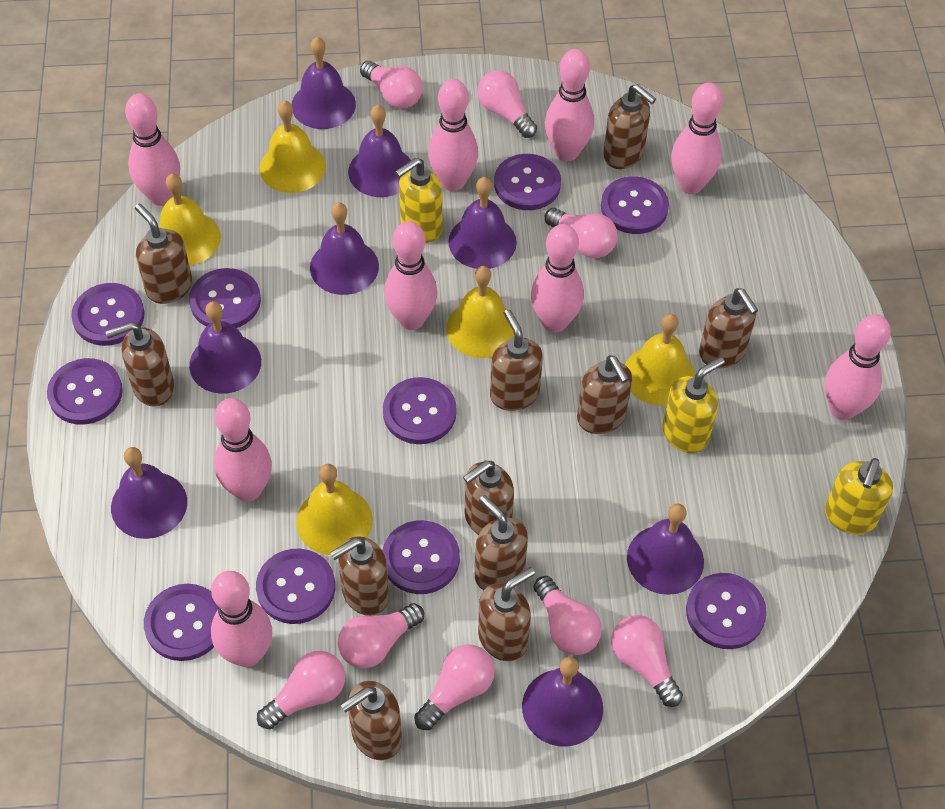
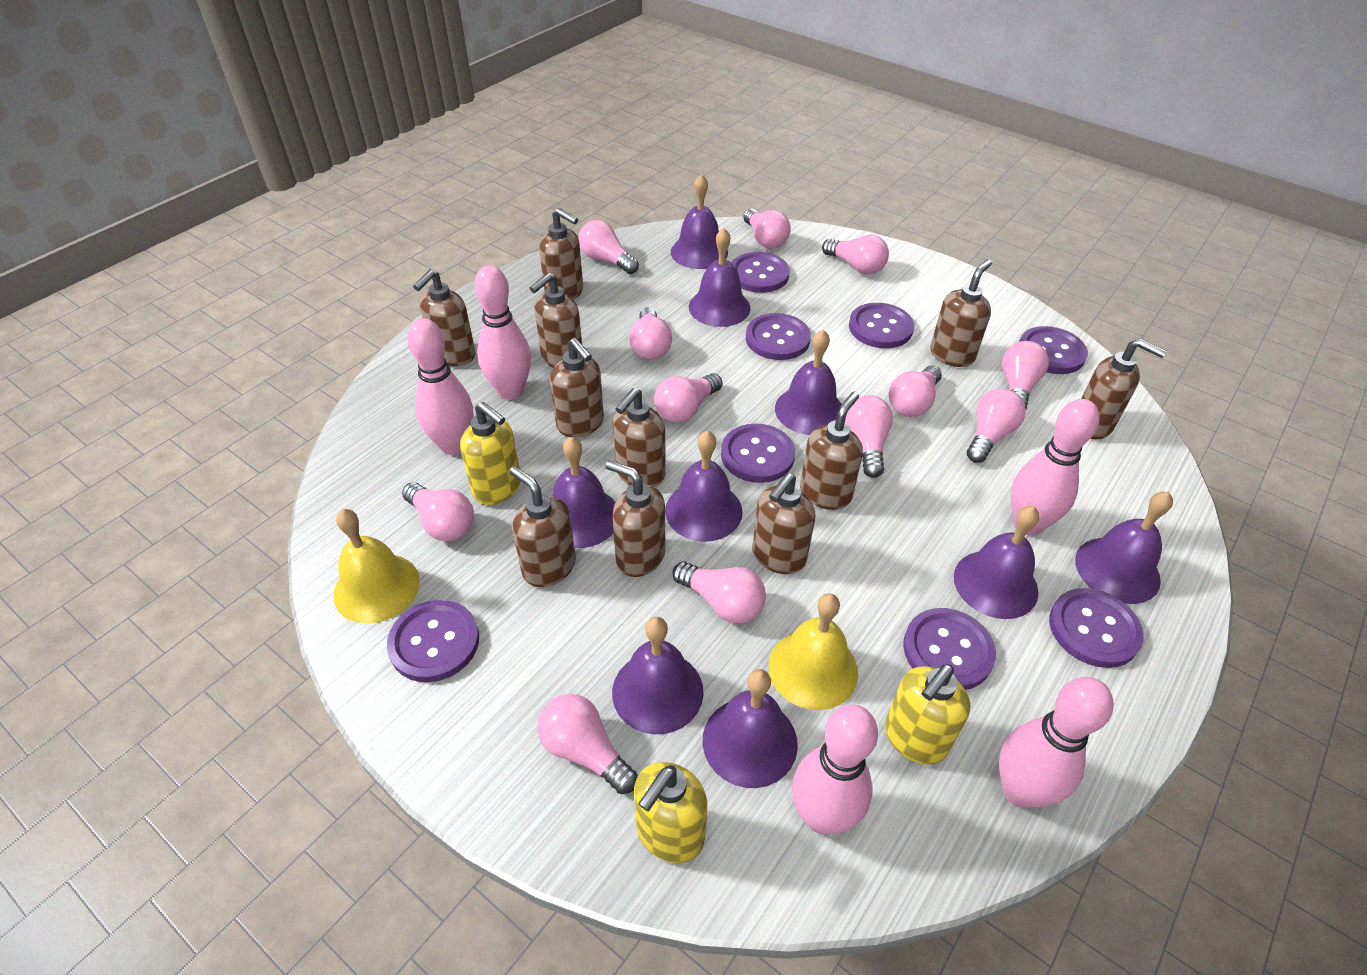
pink bowling pin: 9 -> 5
pink light bulb: 8 -> 12
purple bell: 8 -> 9
purple button: 10 -> 8
yellow bell: 5 -> 2

